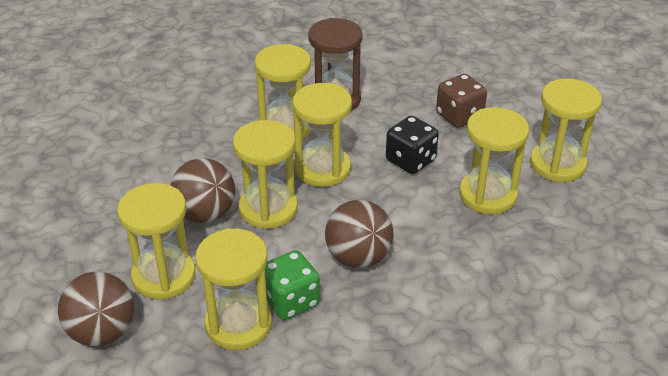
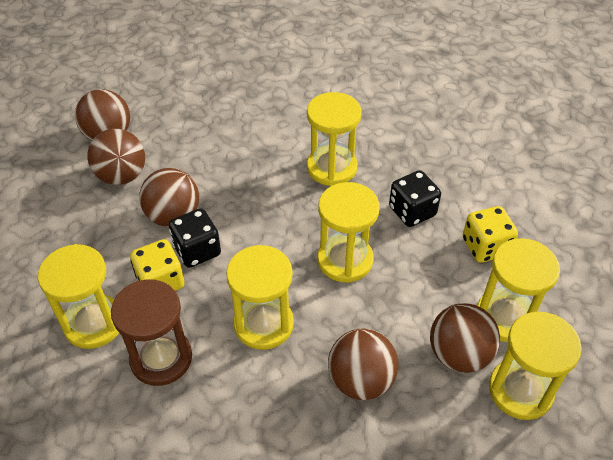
black dice: 1 -> 2
brown ball: 3 -> 5
brown dice: 1 -> 0
green dice: 1 -> 0
yellow dice: 0 -> 2
yellow hourglass: 7 -> 6

